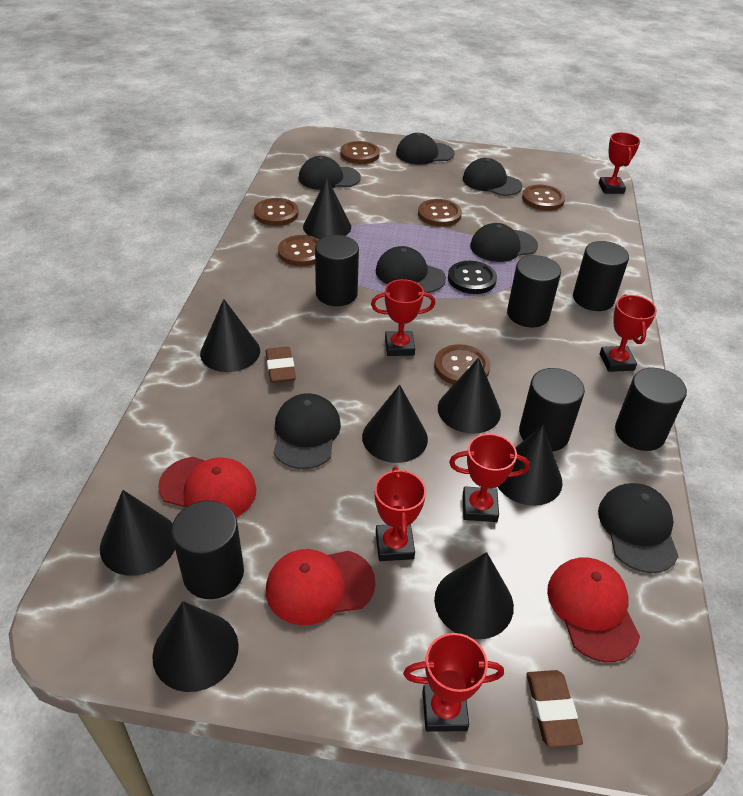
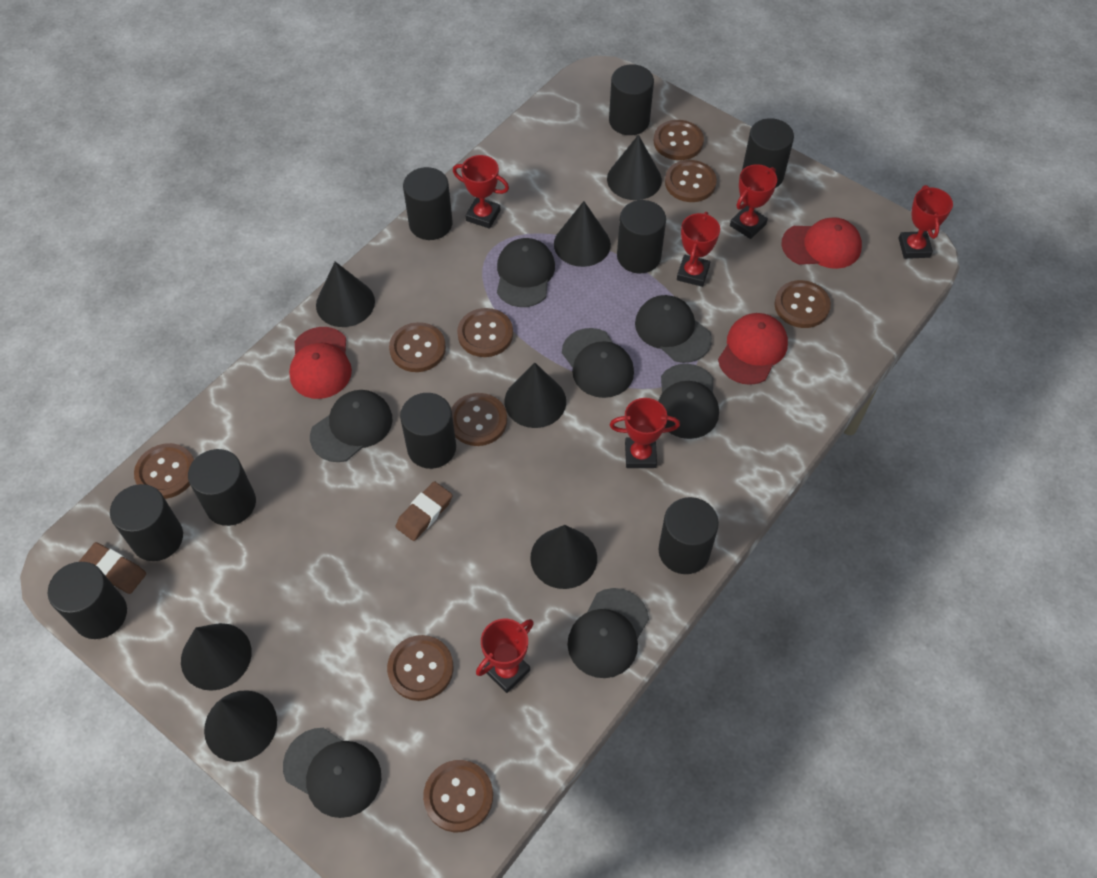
black button: 1 -> 0
black cone: 8 -> 7
black cylinder: 6 -> 9
brown button: 6 -> 9

